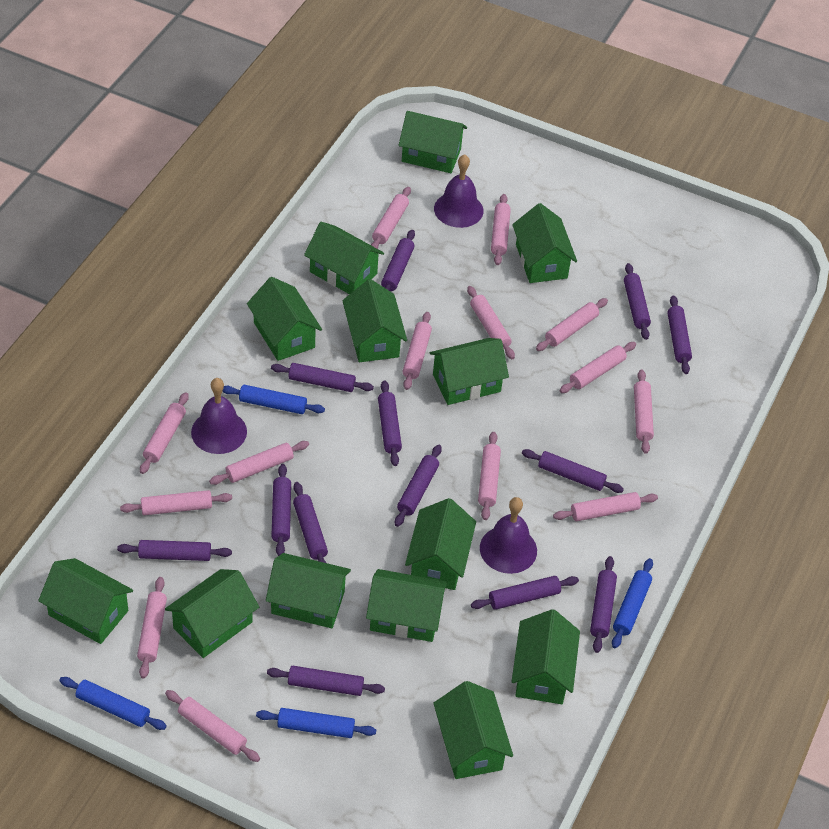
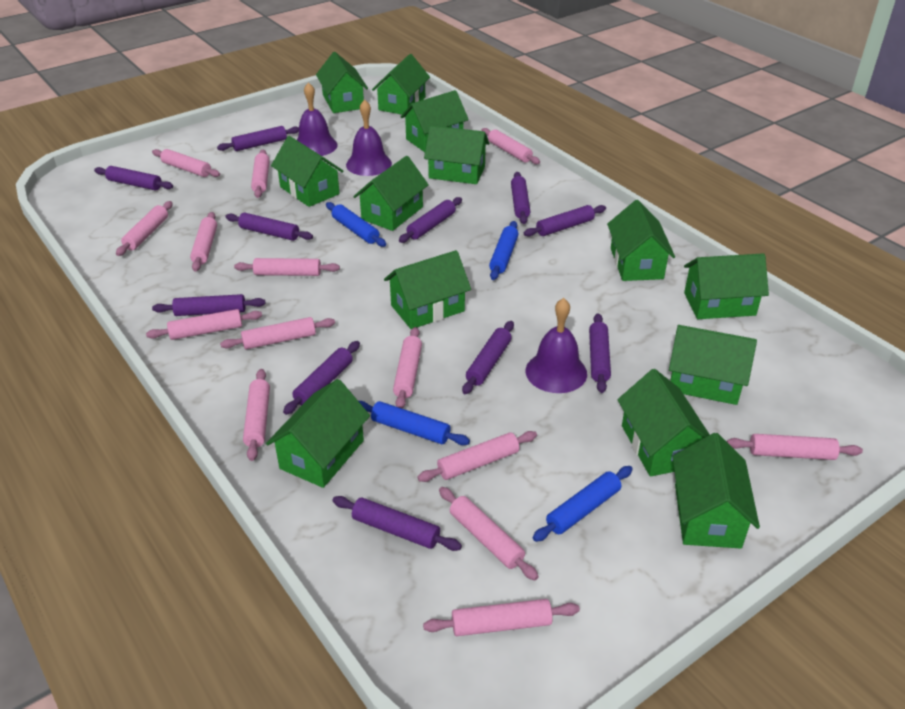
purple rolling pin: 13 -> 11

